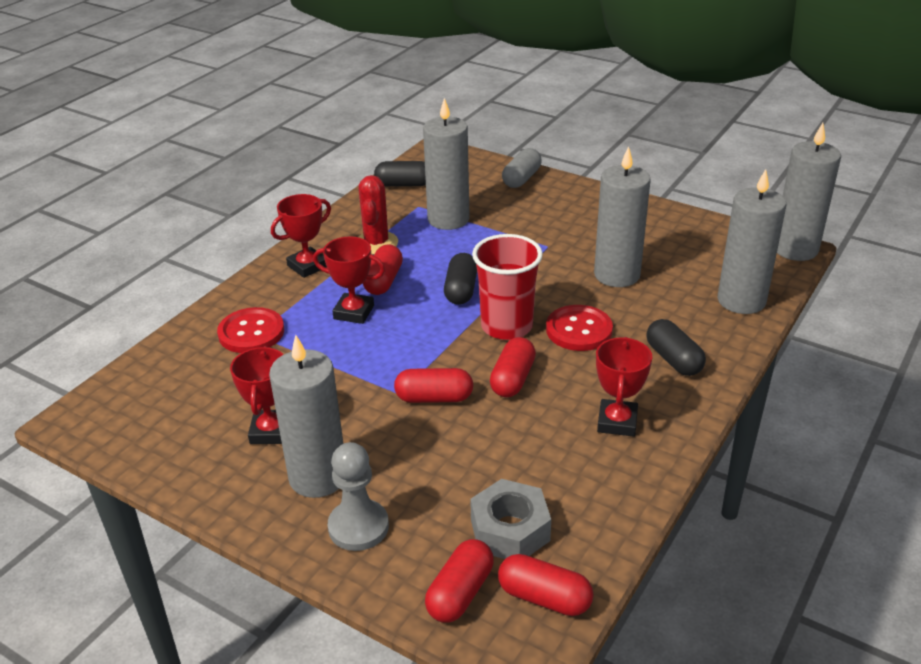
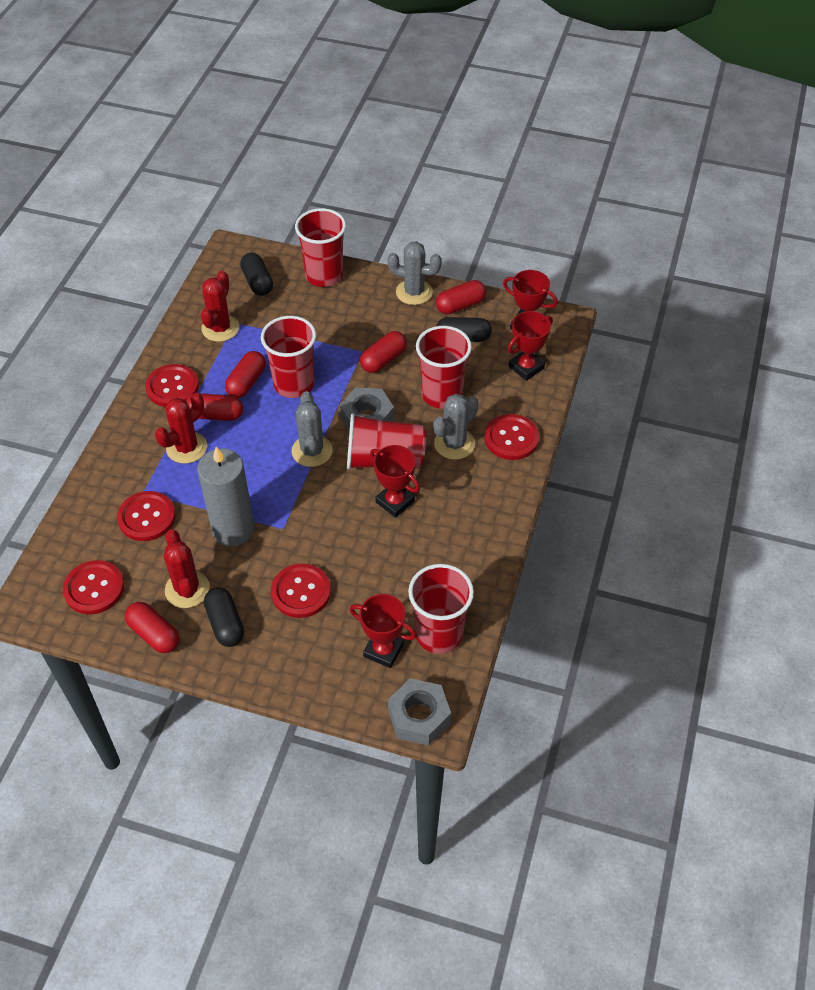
grey cactus: 0 -> 3
grey candle: 5 -> 1
grey capsule: 1 -> 0
grey nut: 1 -> 2
grey pawn: 1 -> 0
red button: 2 -> 5
red cactus: 1 -> 3
red cup: 1 -> 5

